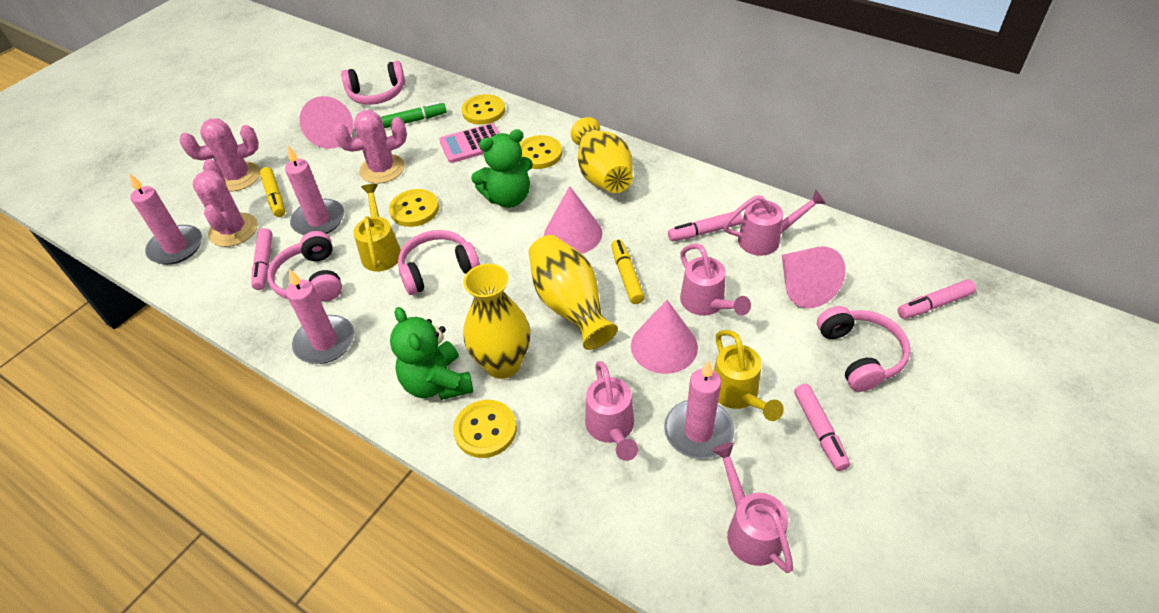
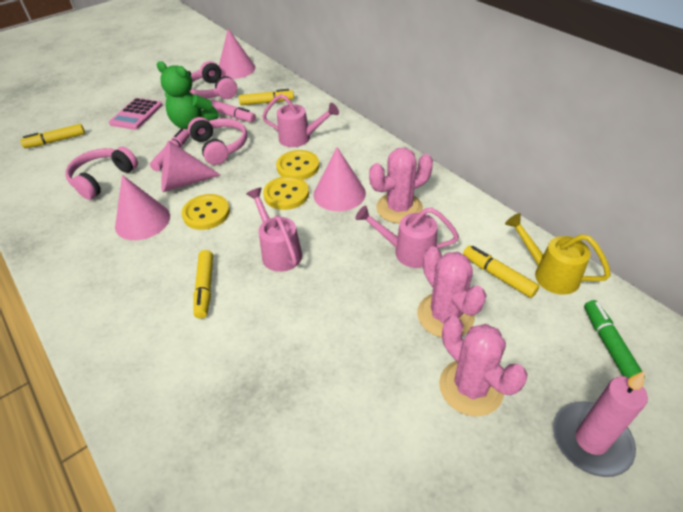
green teddy bear: 2 -> 1
pink candle: 4 -> 1
pink headphones: 4 -> 3
pink marker: 4 -> 2
pink watering can: 4 -> 3
yellow button: 4 -> 3
yellow marker: 2 -> 4
yellow vase: 3 -> 0
yellow watering can: 2 -> 1

